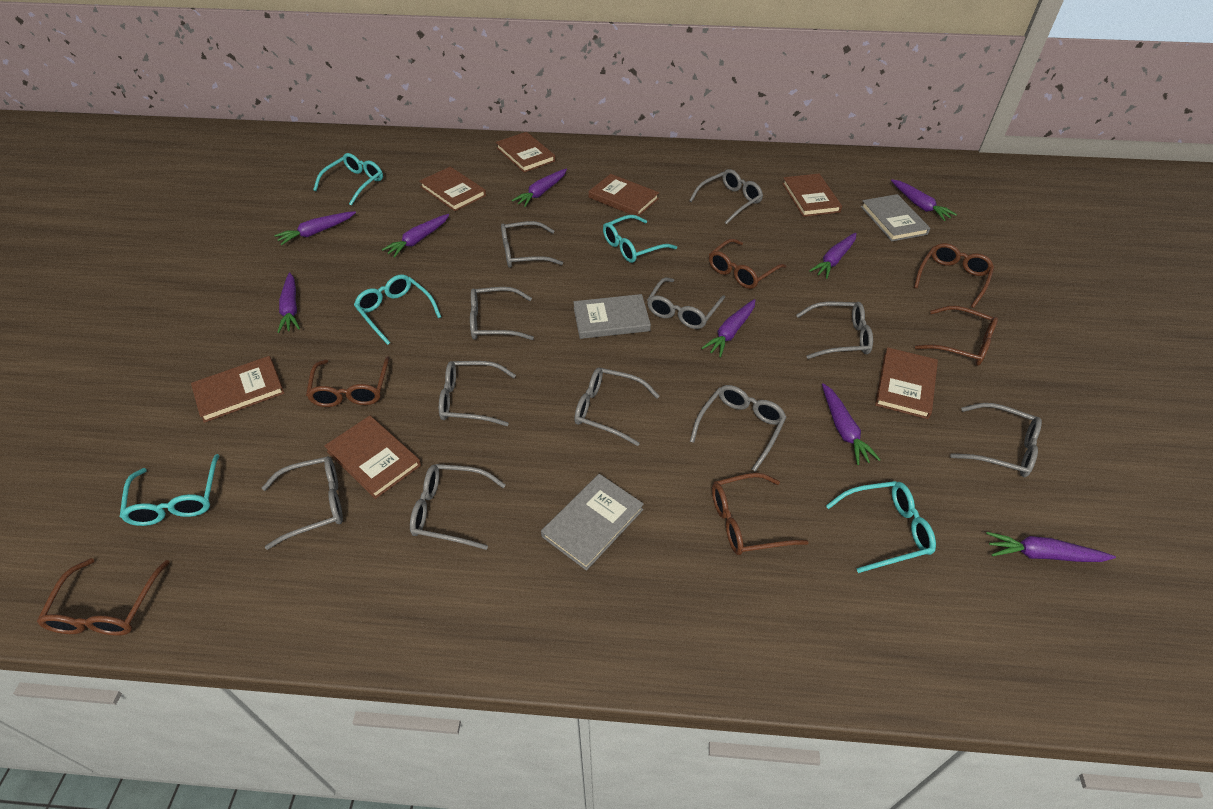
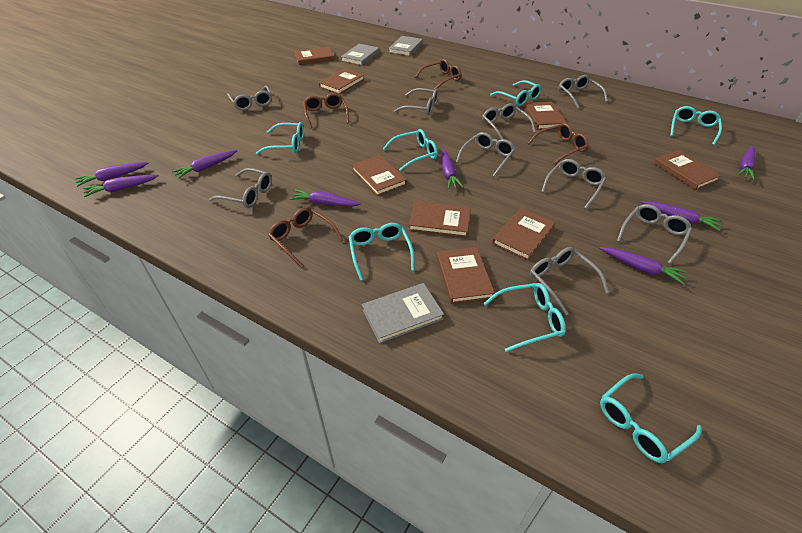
brown book: 7 -> 8
brown glasses: 6 -> 4
grey glasses: 11 -> 9
purple carrot: 9 -> 8
turquoise glasses: 5 -> 7

